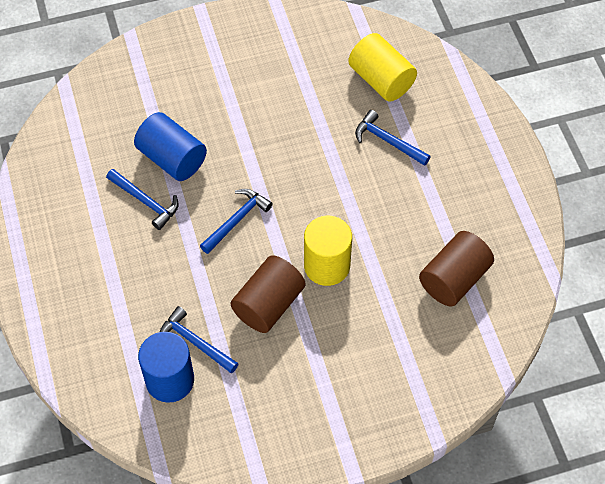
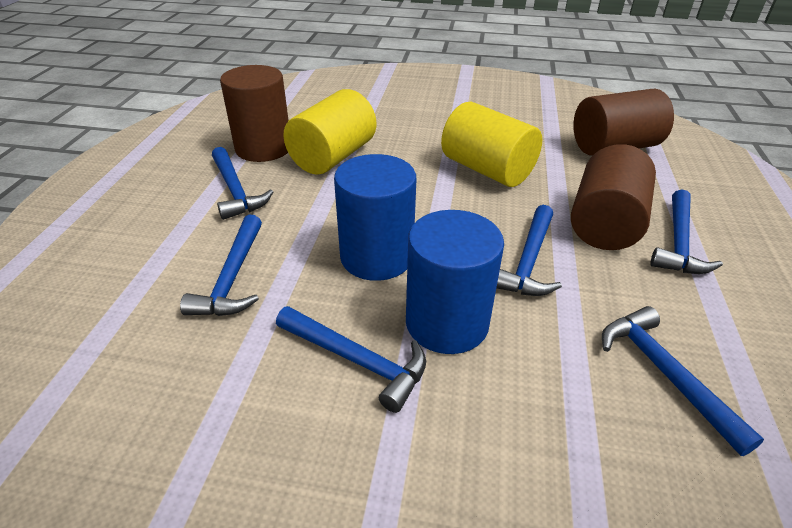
blue hammer: 4 -> 6
brown cylinder: 2 -> 3

